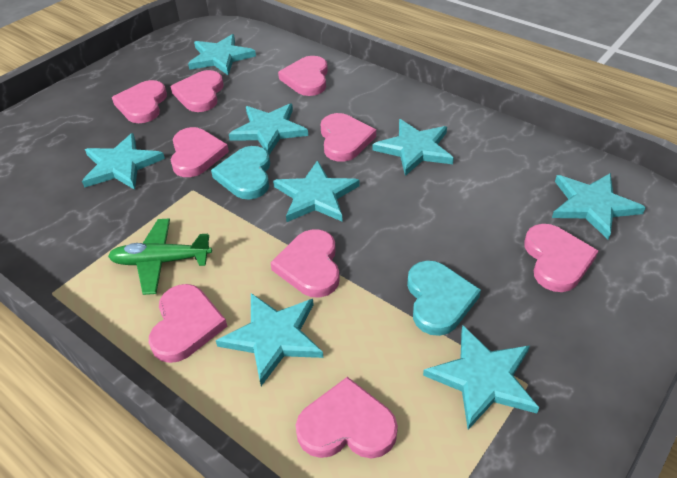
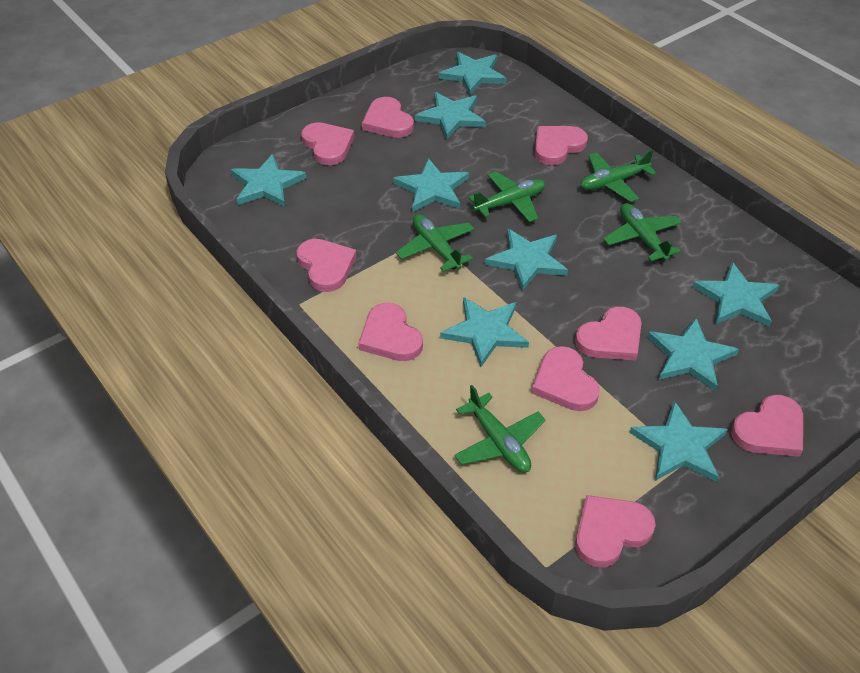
green plane: 1 -> 5
turquoise heart: 2 -> 0
turquoise star: 8 -> 9

